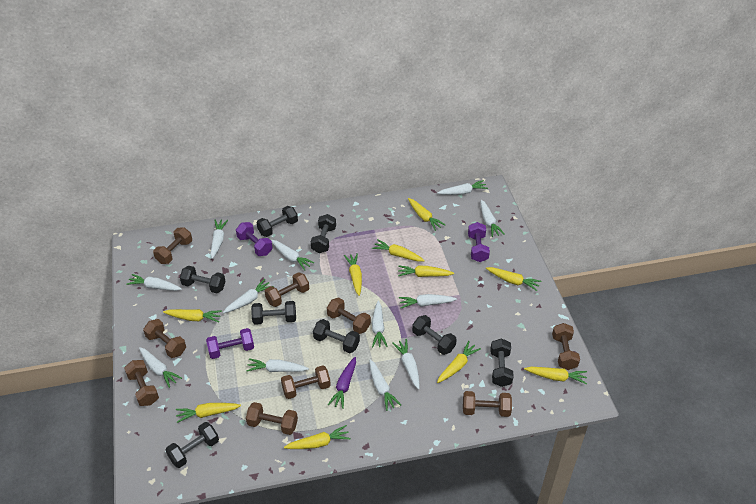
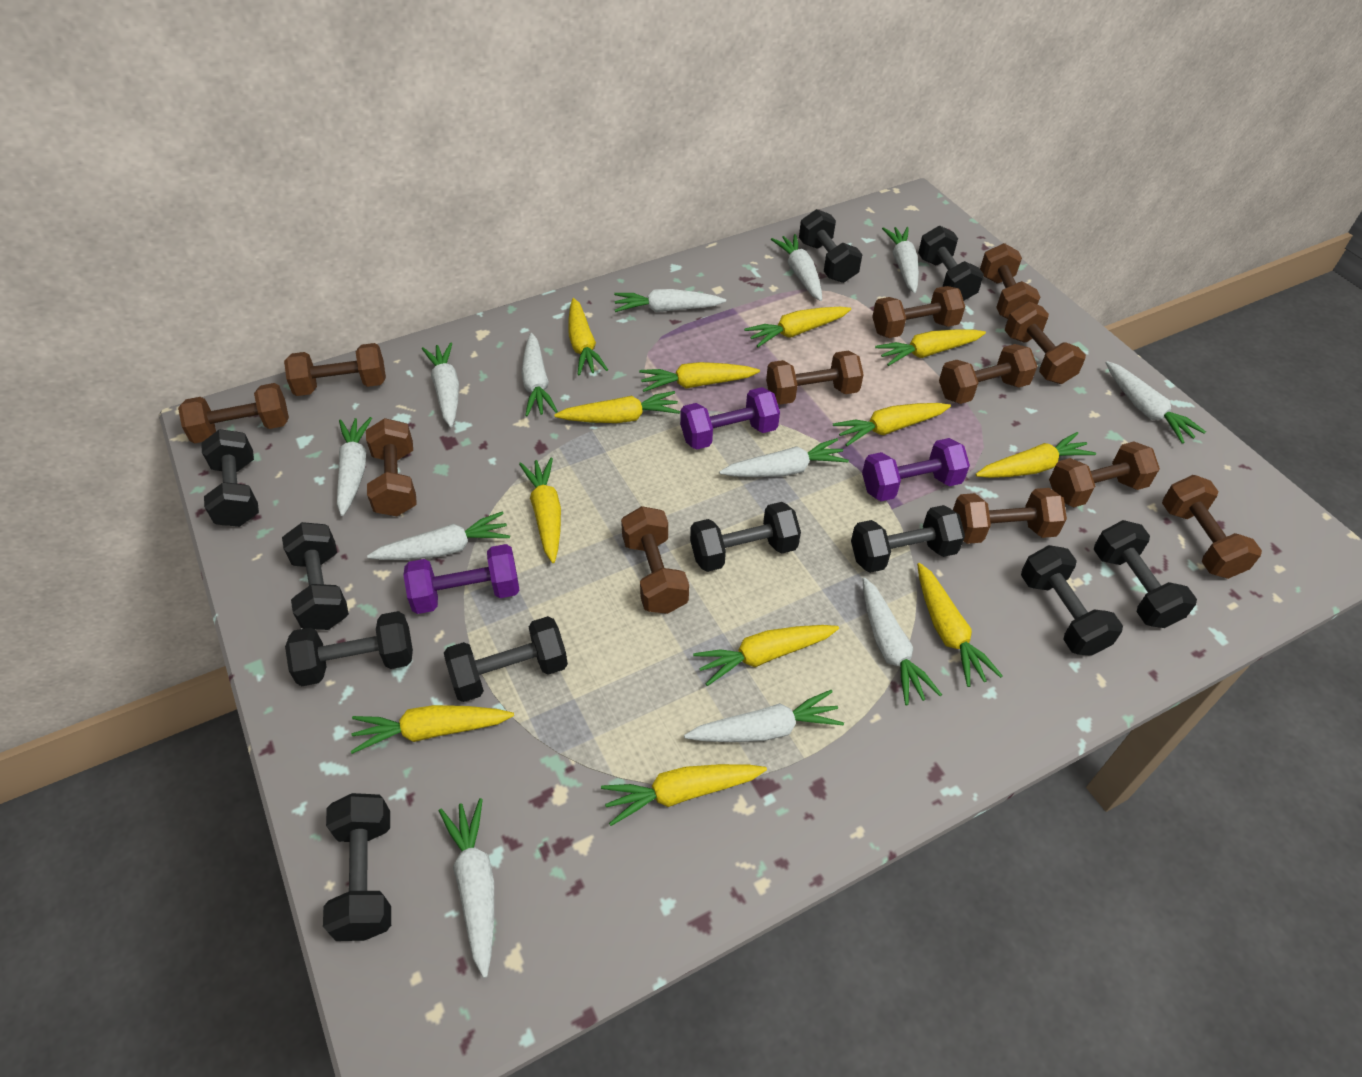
black dumbbell: 8 -> 11
brown dumbbell: 9 -> 12
purple carrot: 1 -> 0
yellow carrot: 10 -> 12

